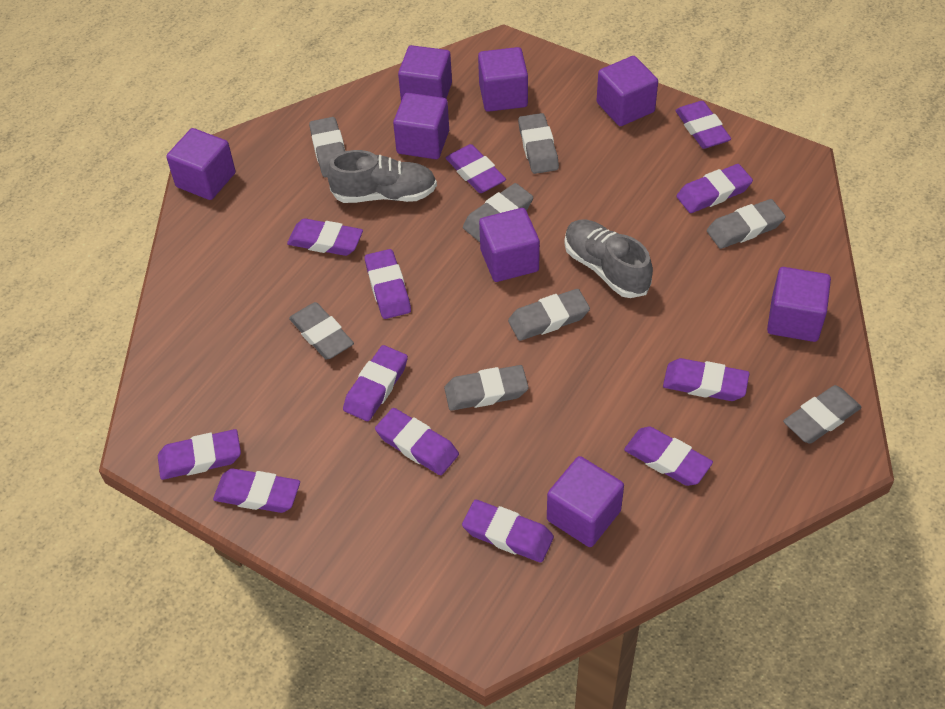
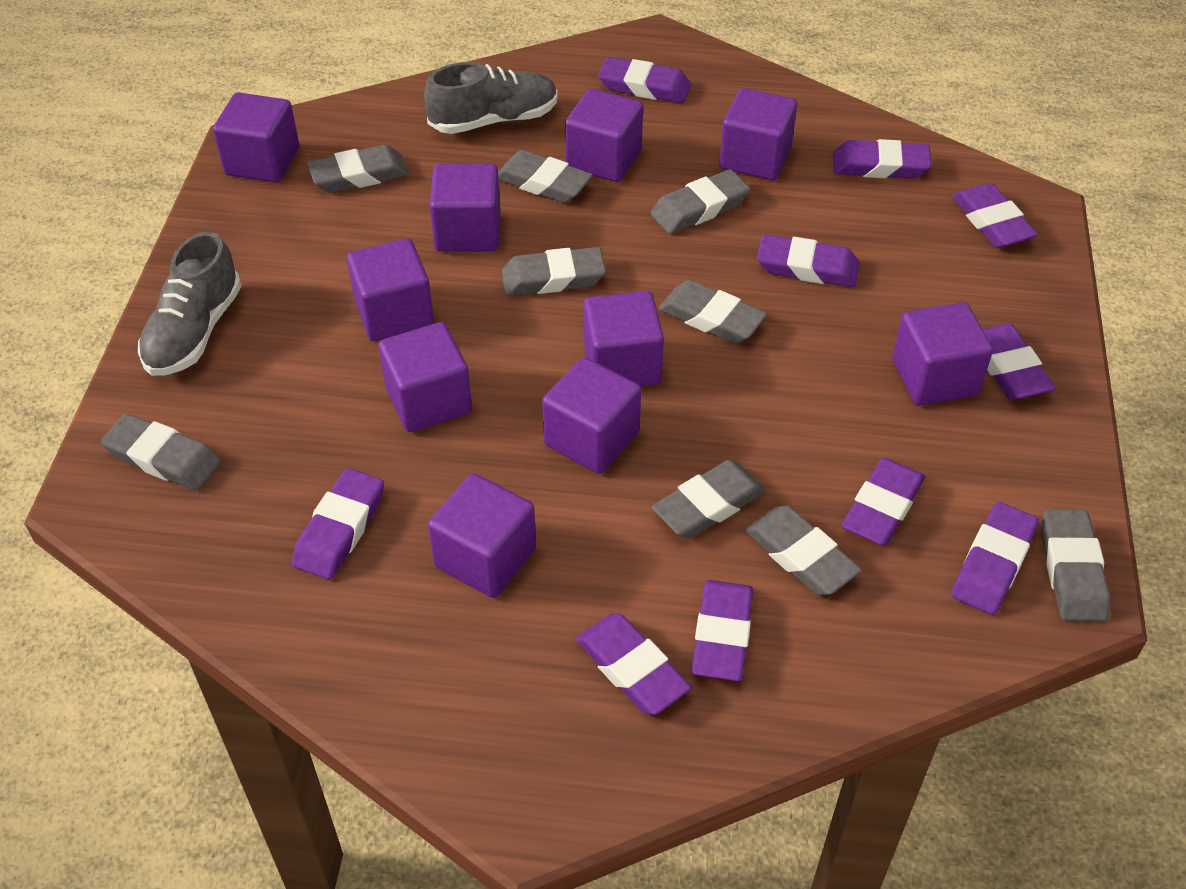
grey eraser: 8 -> 9
purple cube: 8 -> 10
purple eraser: 12 -> 10

